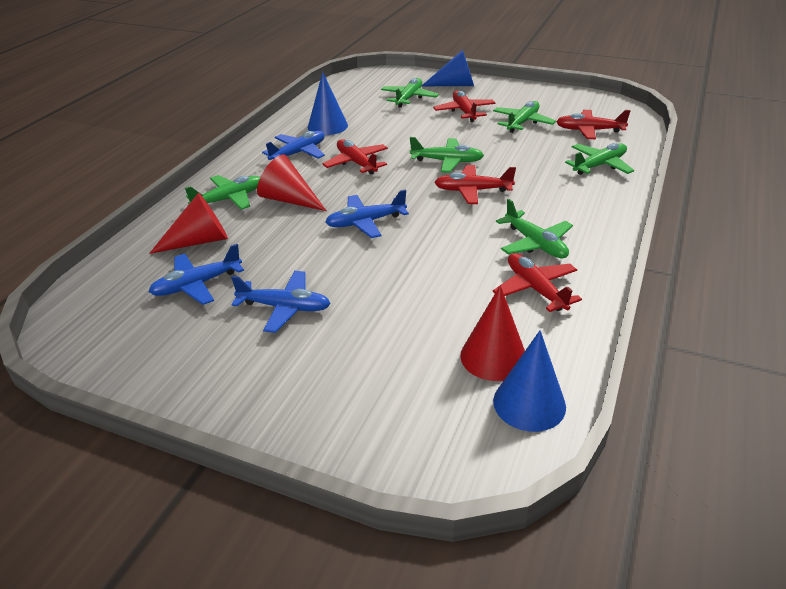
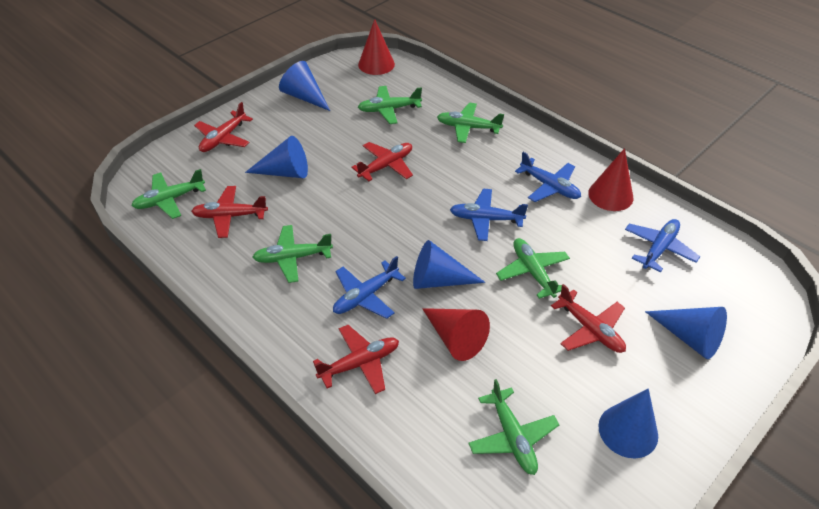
blue cone: 3 -> 5

